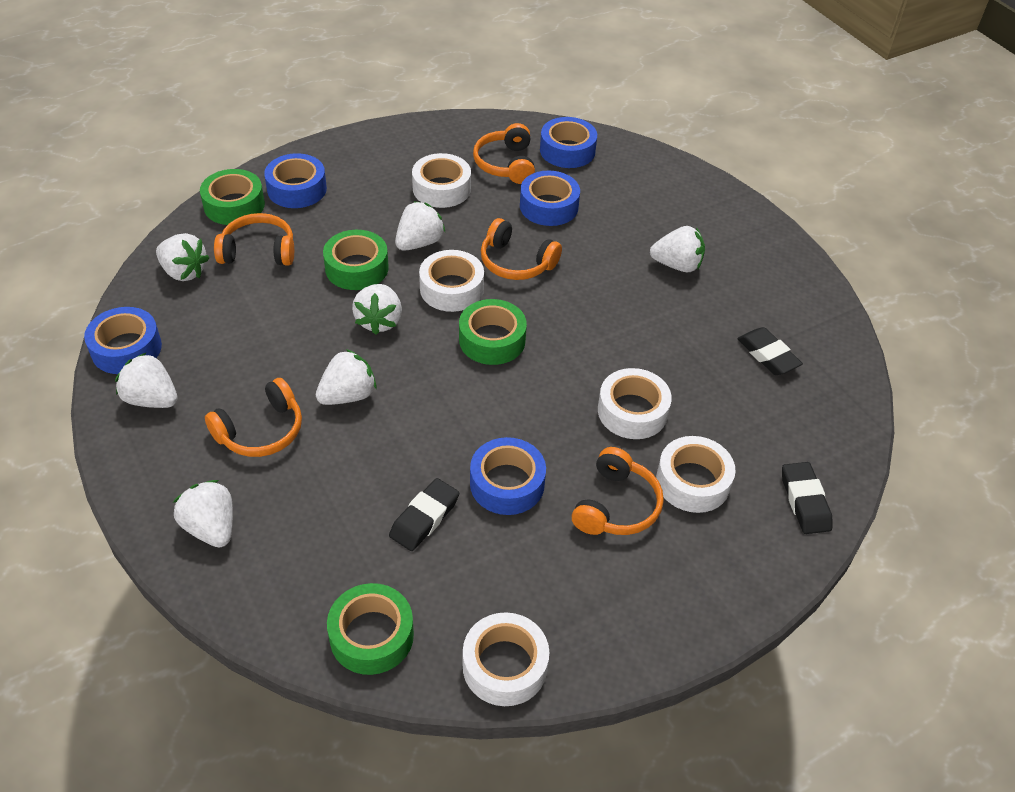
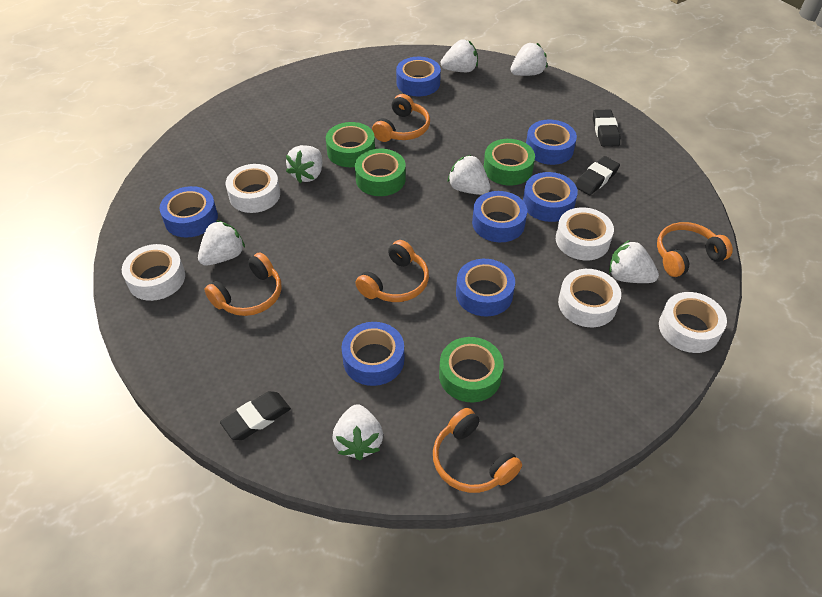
blue tape: 5 -> 7

